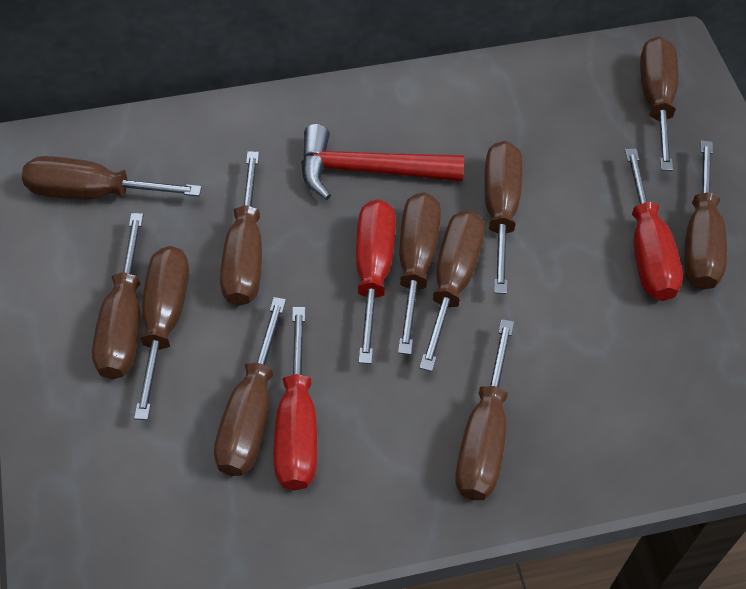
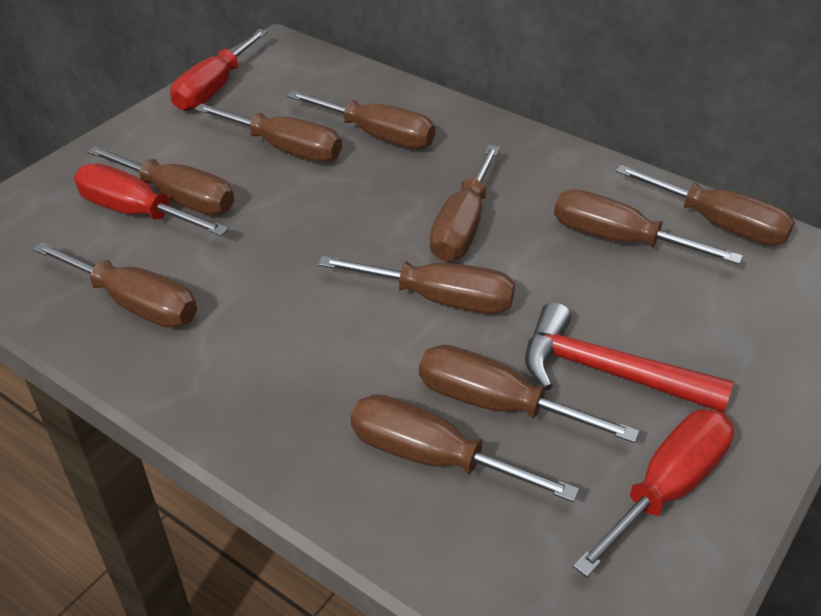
brown screwdriver: 11 -> 10

